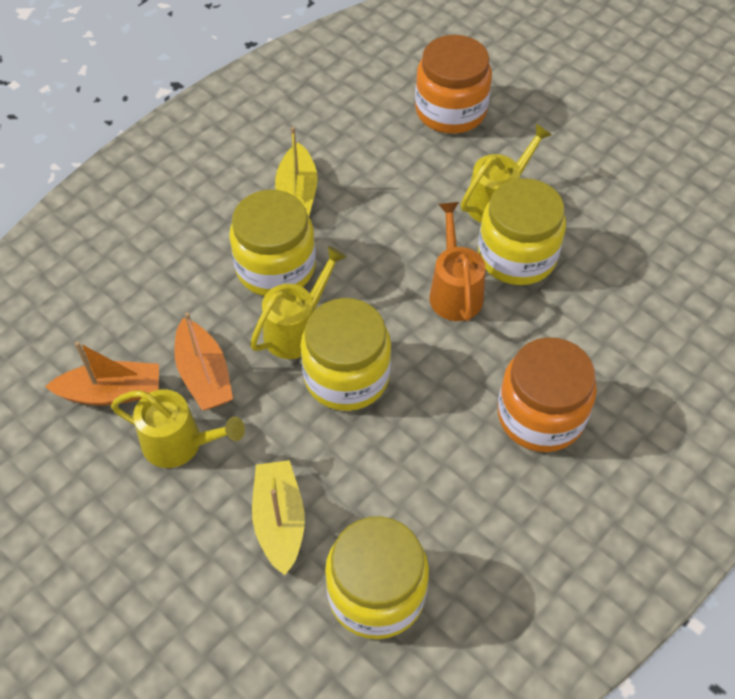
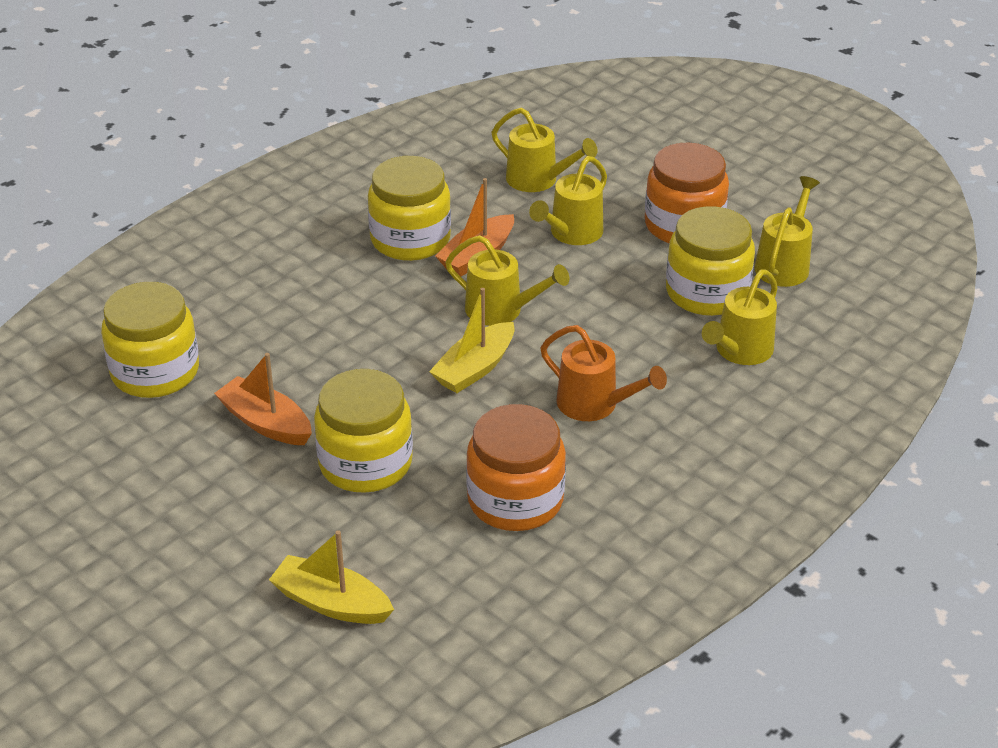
yellow watering can: 3 -> 5

